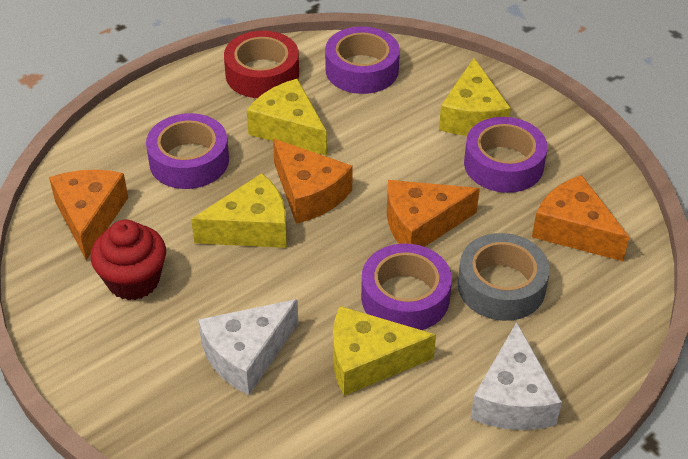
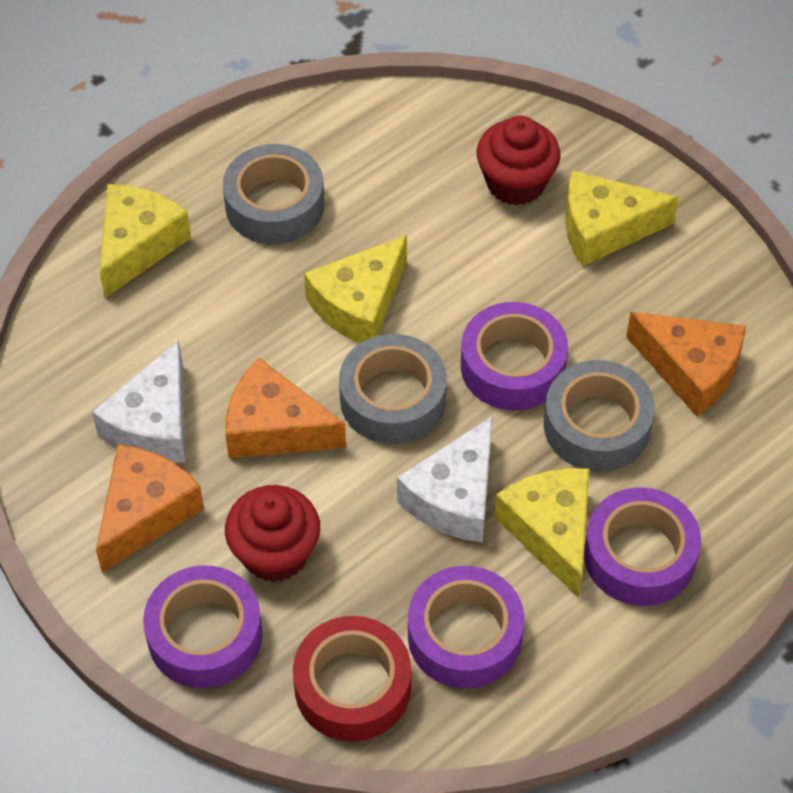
grey tape: 1 -> 3
orange cheese: 4 -> 3
red cupcake: 1 -> 2

